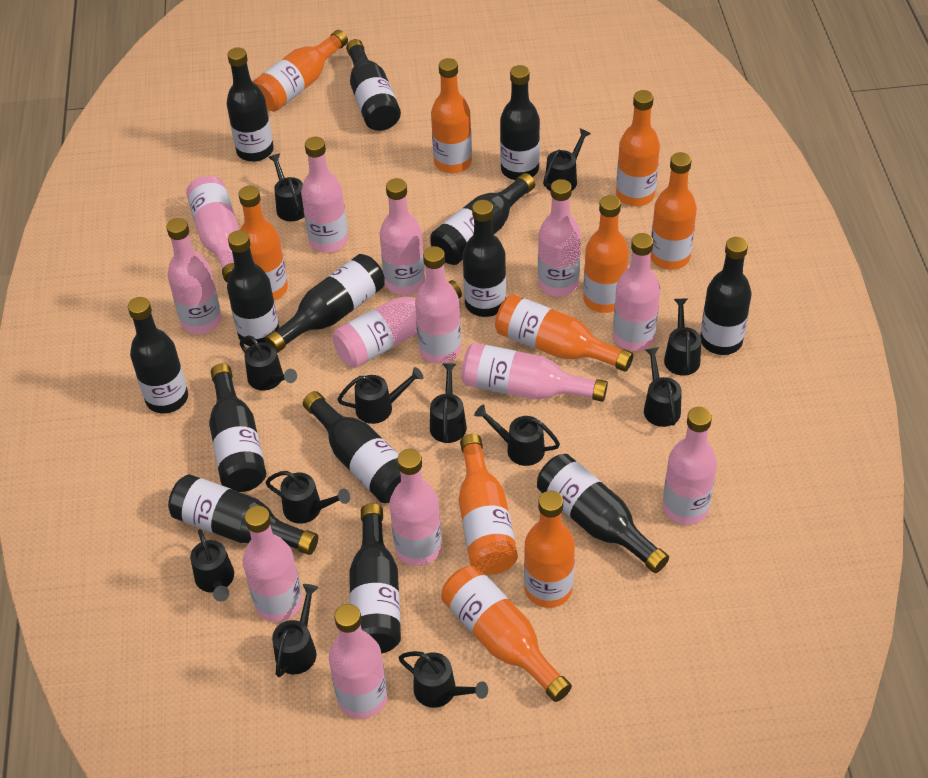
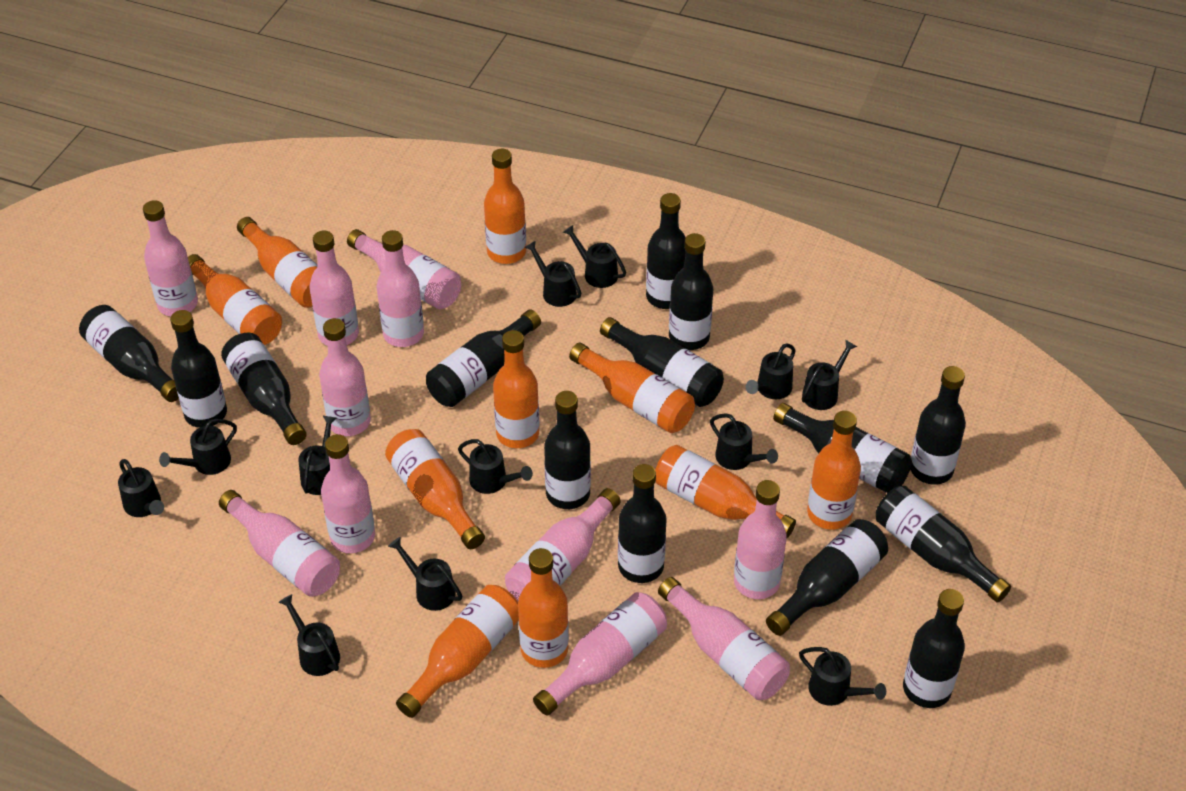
pink bottle: 13 -> 11

